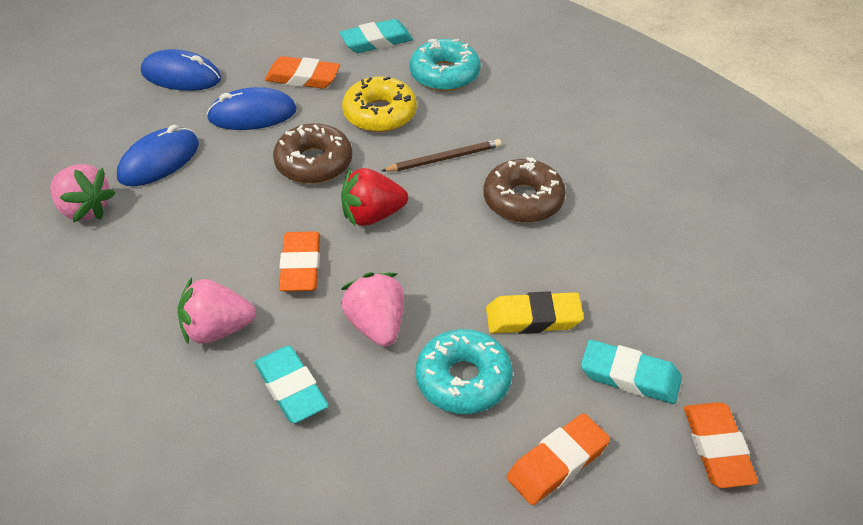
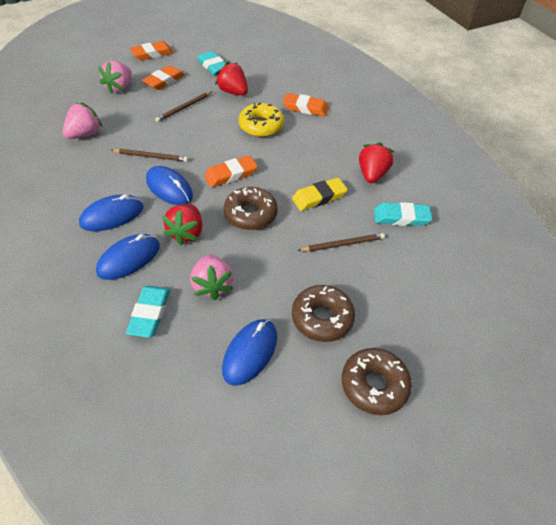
blue mouse: 3 -> 4
brown donut: 2 -> 3
brown pencil: 1 -> 3
red strawberry: 1 -> 3
turquoise donut: 2 -> 0

